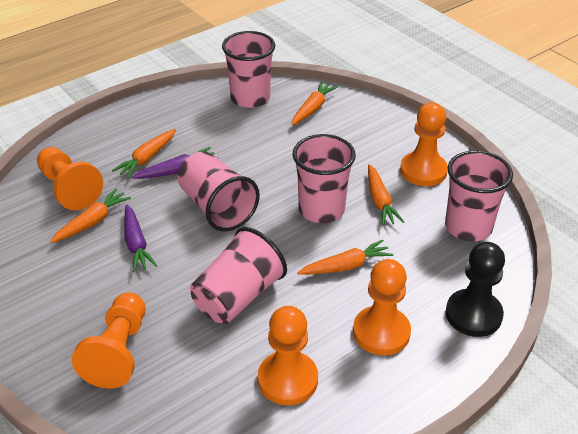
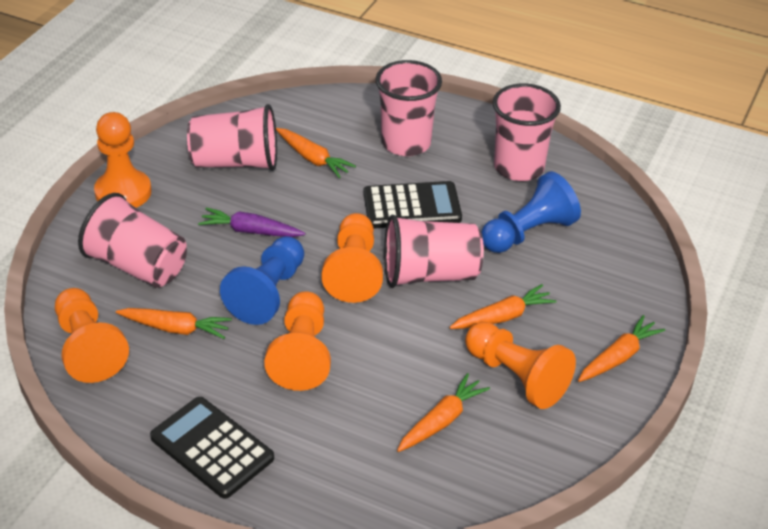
black calculator: 0 -> 2
black pawn: 1 -> 0
blue pawn: 0 -> 2
purple carrot: 2 -> 1

